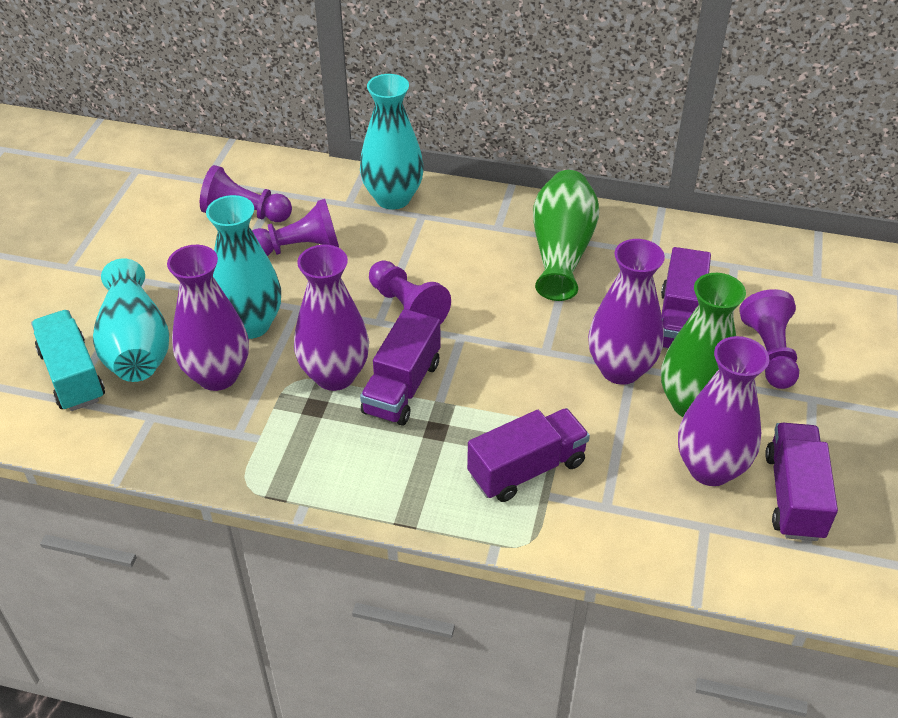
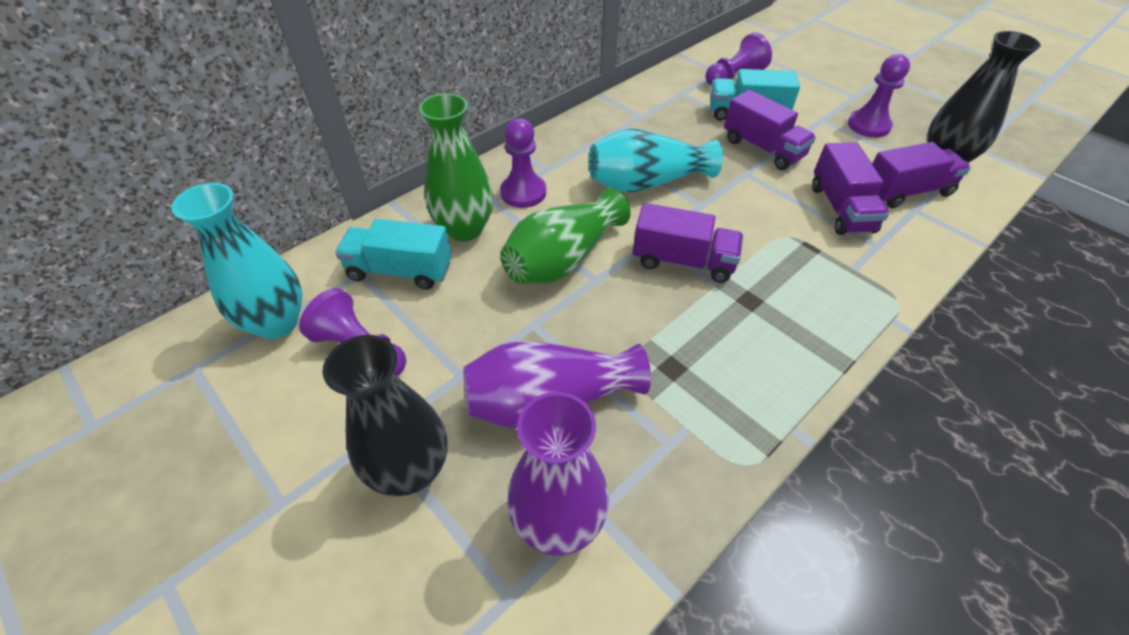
black vase: 0 -> 2
purple vase: 4 -> 2
turquoise truck: 1 -> 2
turquoise vase: 3 -> 2

